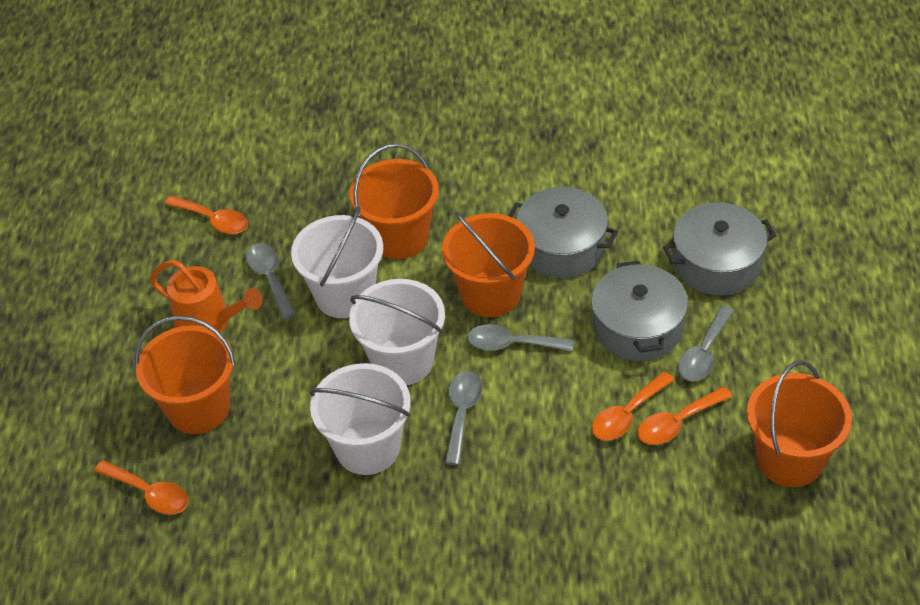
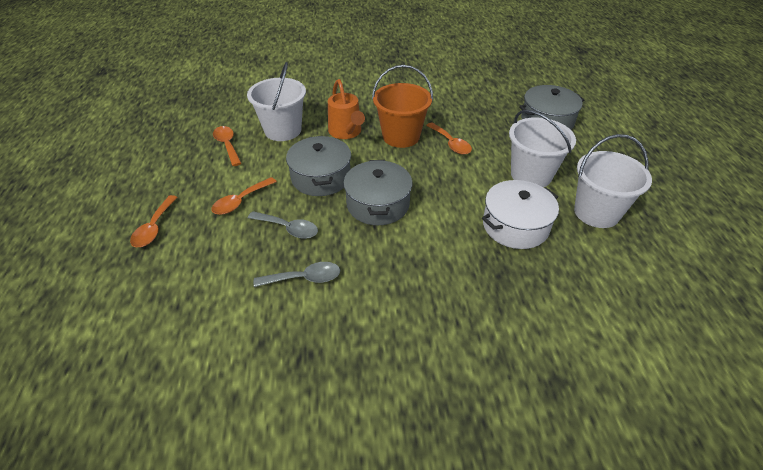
grey spoon: 4 -> 2
orange bucket: 4 -> 1
white pot: 0 -> 1

